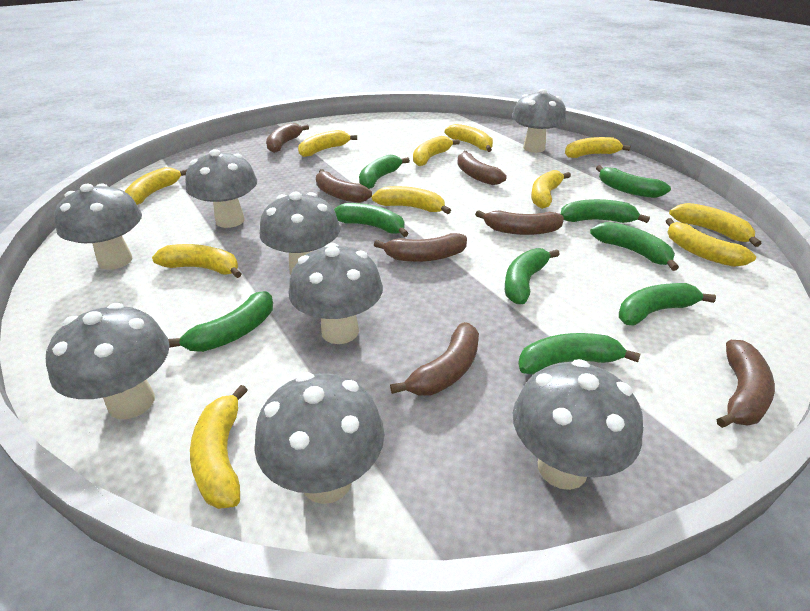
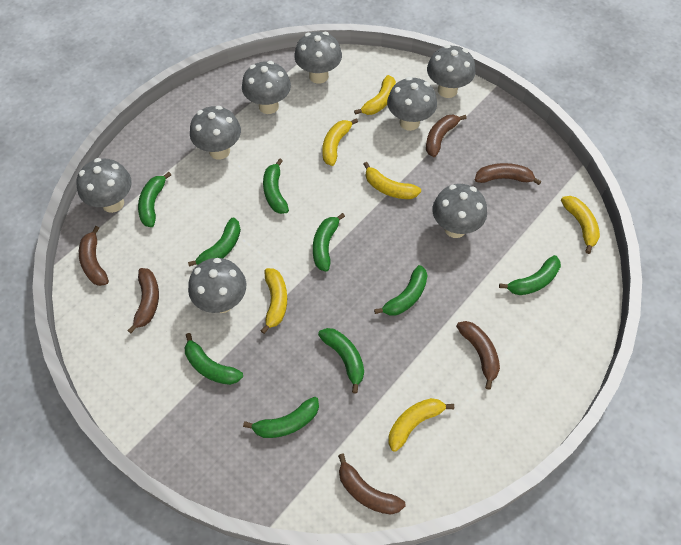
brown banana: 7 -> 6
yellow banana: 11 -> 6

